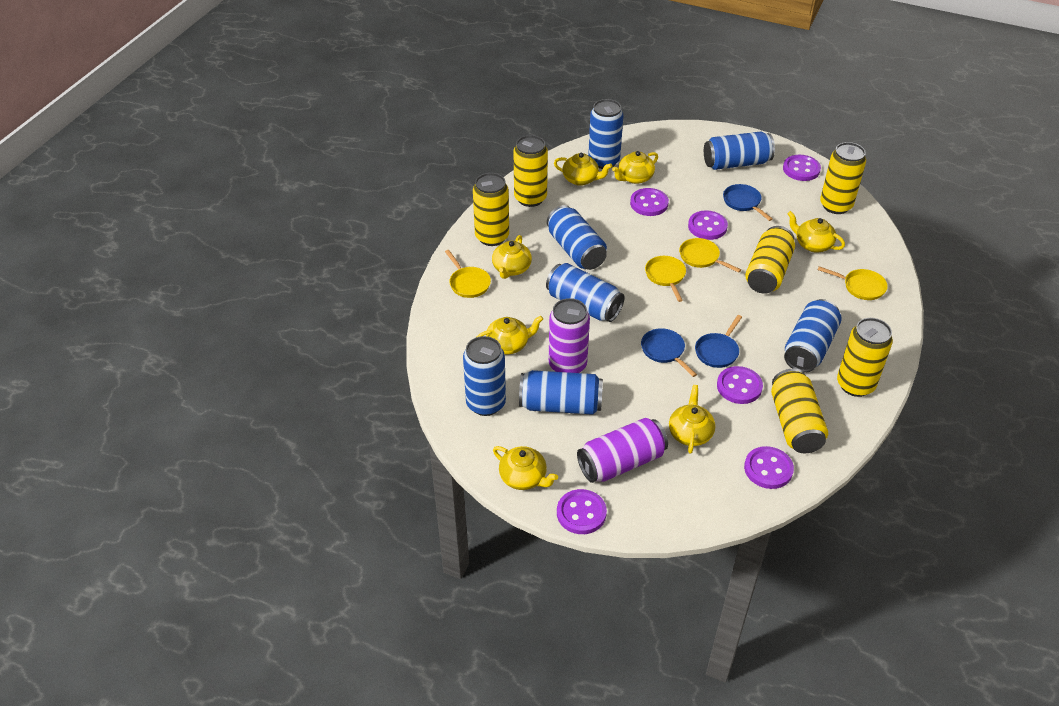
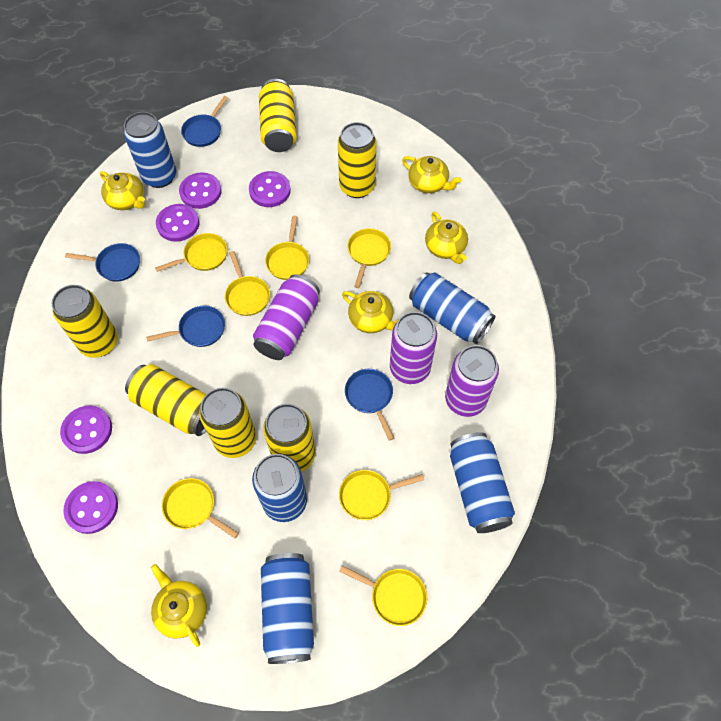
blue can: 7 -> 5
blue pan: 3 -> 4
purple button: 6 -> 5
purple can: 2 -> 3
yellow pan: 4 -> 7
yellow teapot: 7 -> 5

